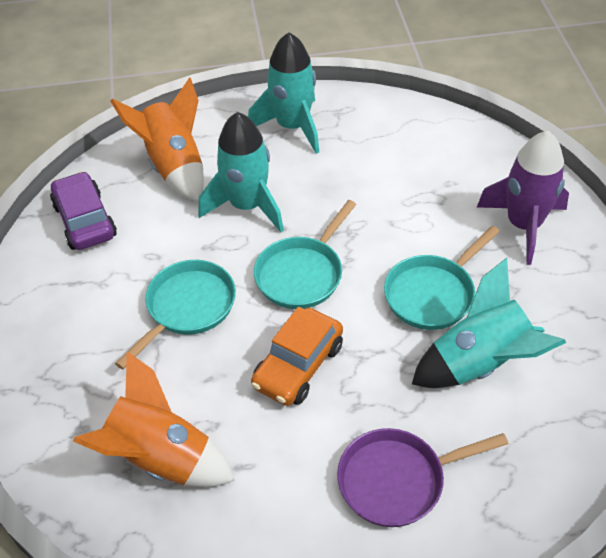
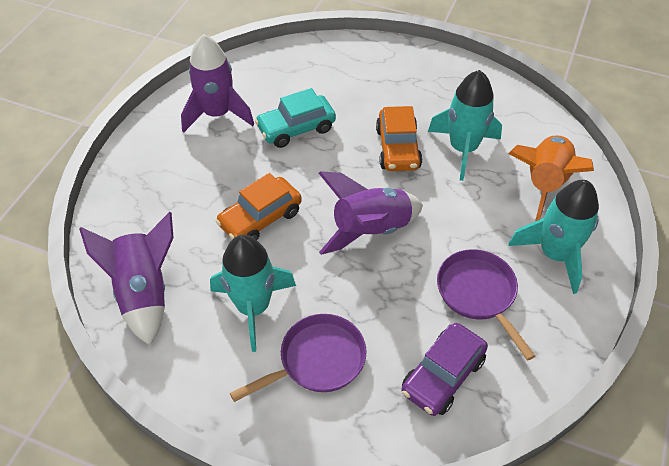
orange car: 1 -> 2
orange rocket: 2 -> 1
purple pan: 1 -> 2
purple rocket: 1 -> 3
turquoise car: 0 -> 1
turquoise pan: 3 -> 0

